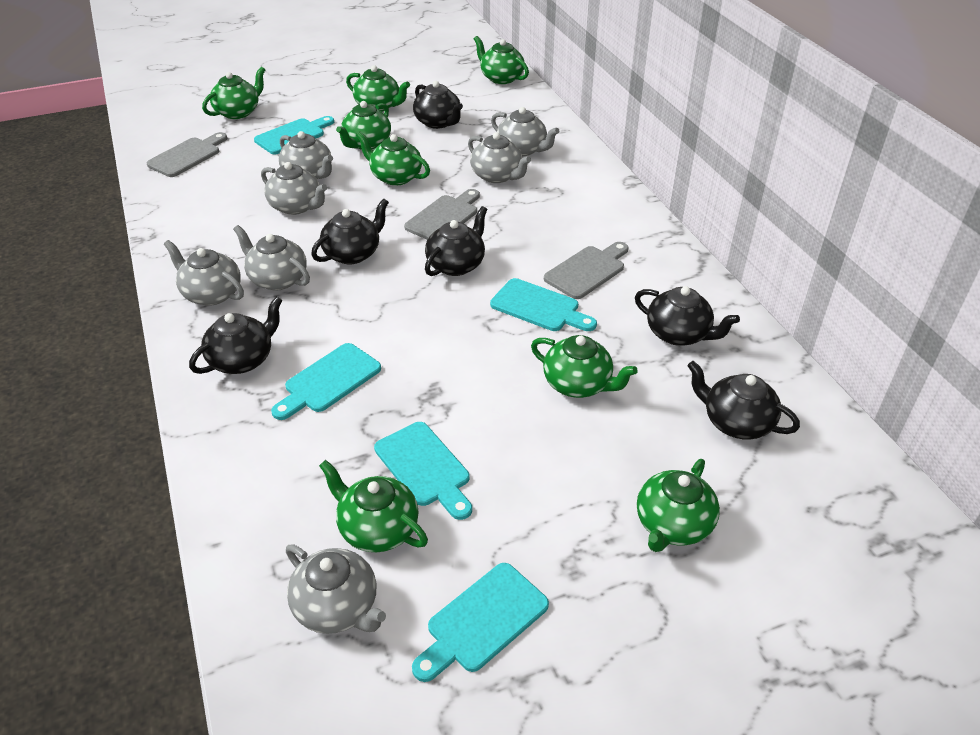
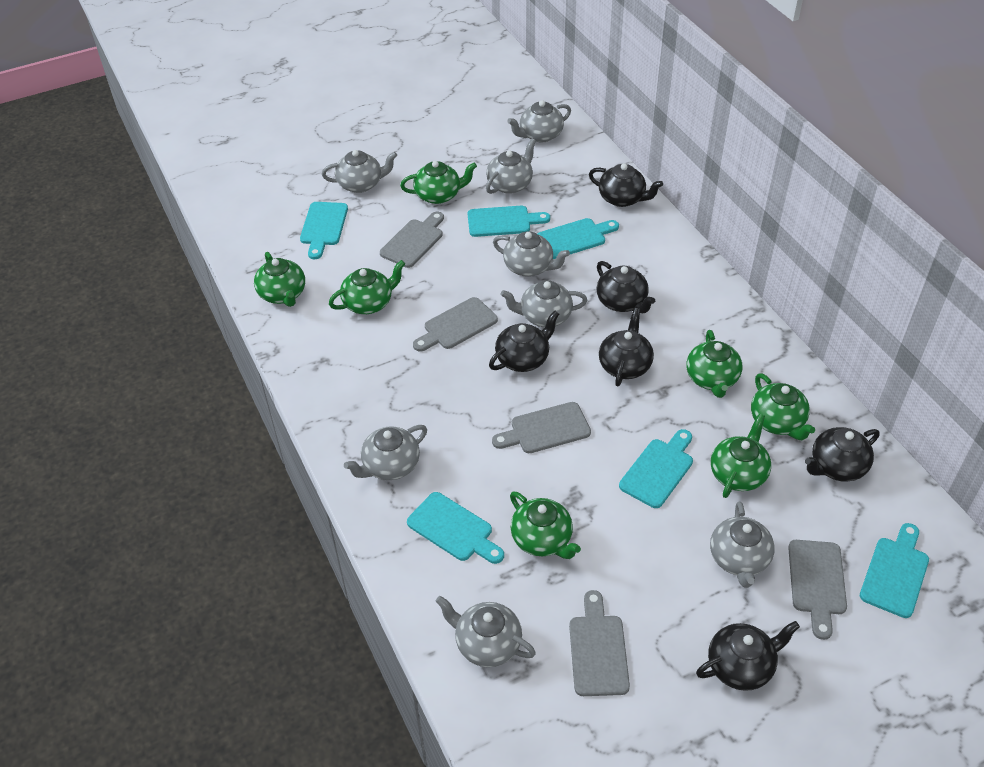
green teapot: 8 -> 7
grey cutting board: 3 -> 5
grey teapot: 7 -> 8
turquoise cutting board: 5 -> 6

